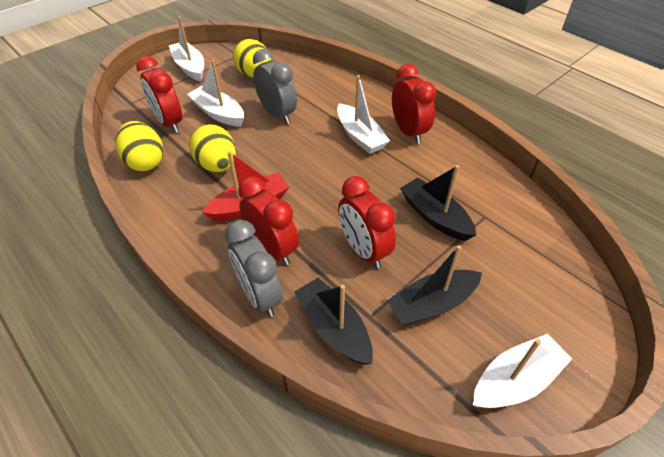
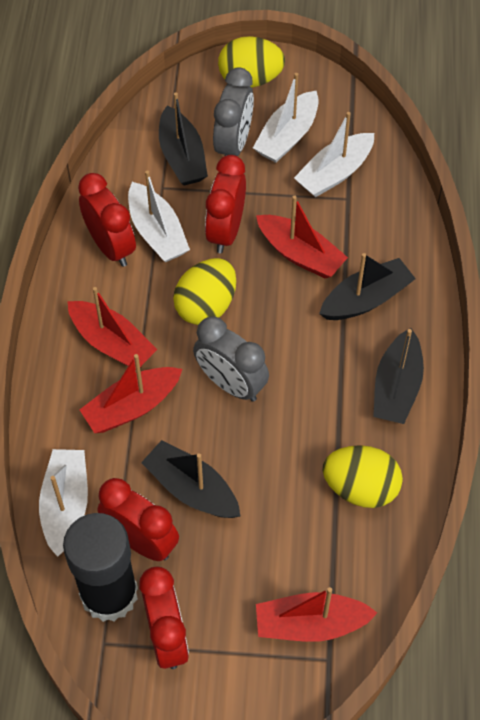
black boat: 3 -> 4
black glue stick: 0 -> 1
red boat: 1 -> 4

